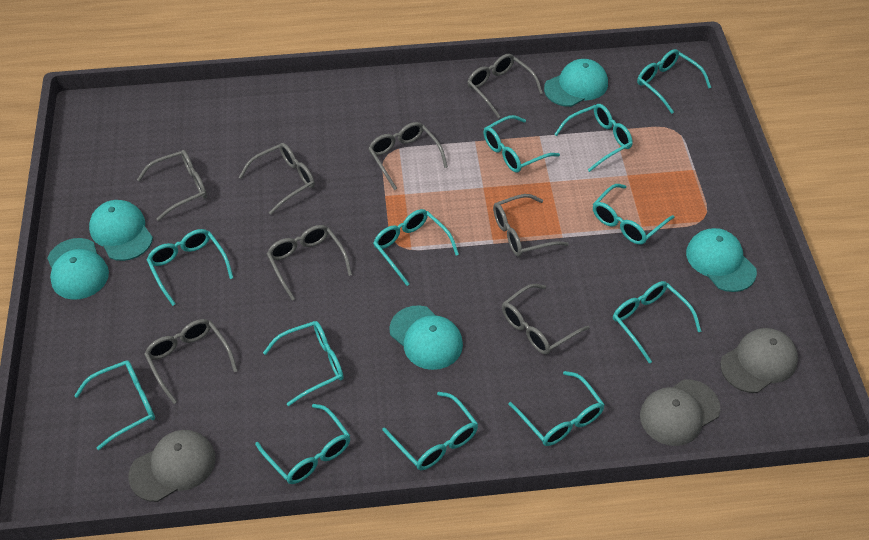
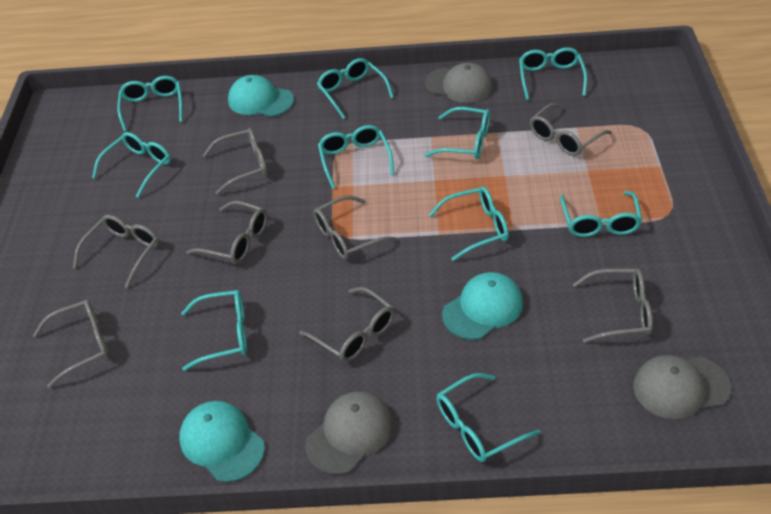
turquoise cap: 5 -> 3
turquoise glasses: 12 -> 10

